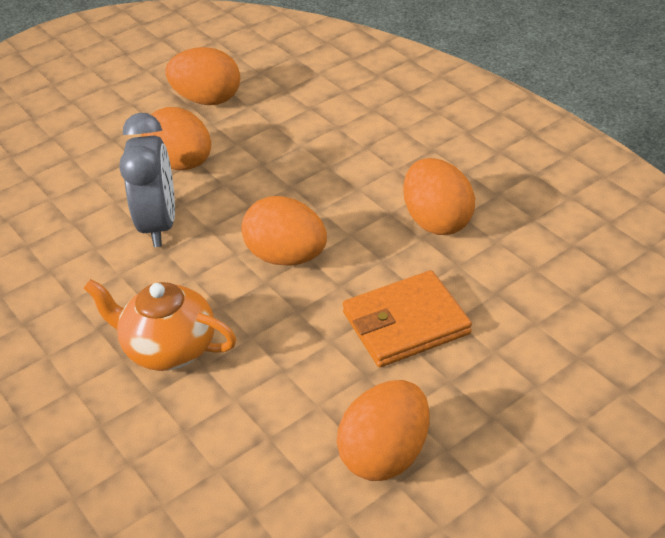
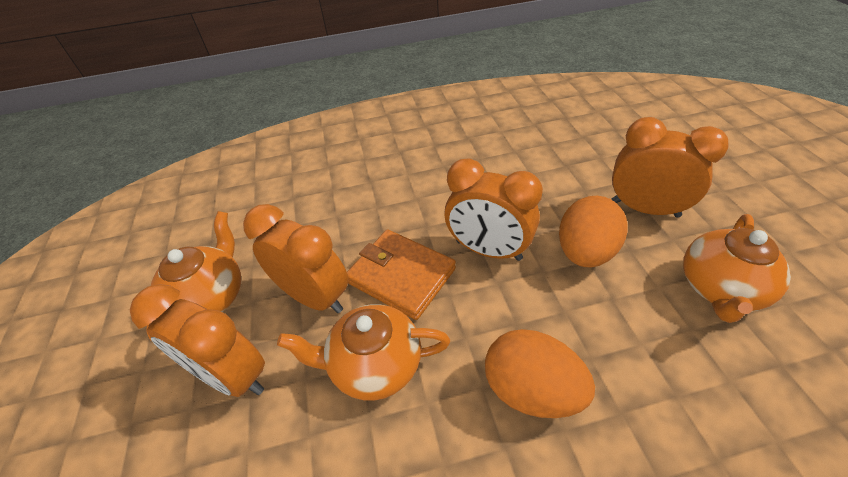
grey clock: 1 -> 0
orange clock: 0 -> 4
orange egg: 5 -> 2
orange teapot: 1 -> 3

